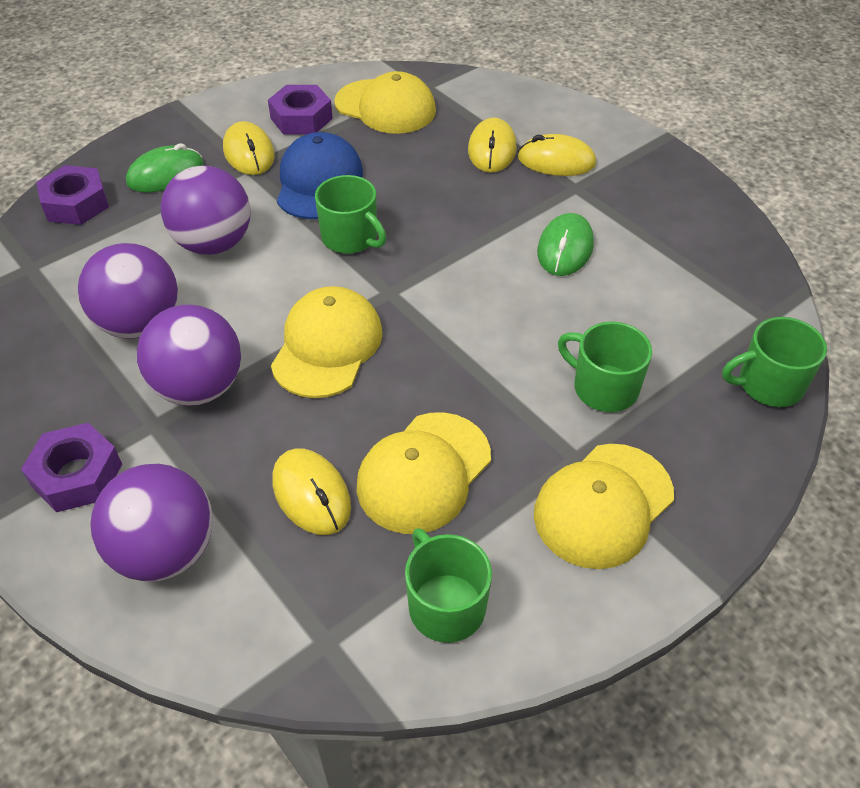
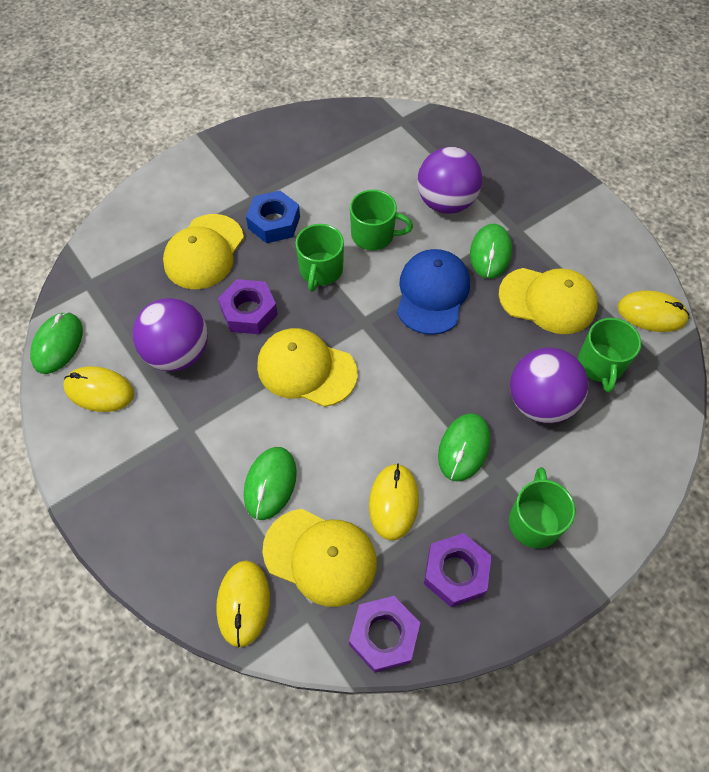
blue nut: 0 -> 1
green mouse: 2 -> 4
purple ball: 4 -> 3

